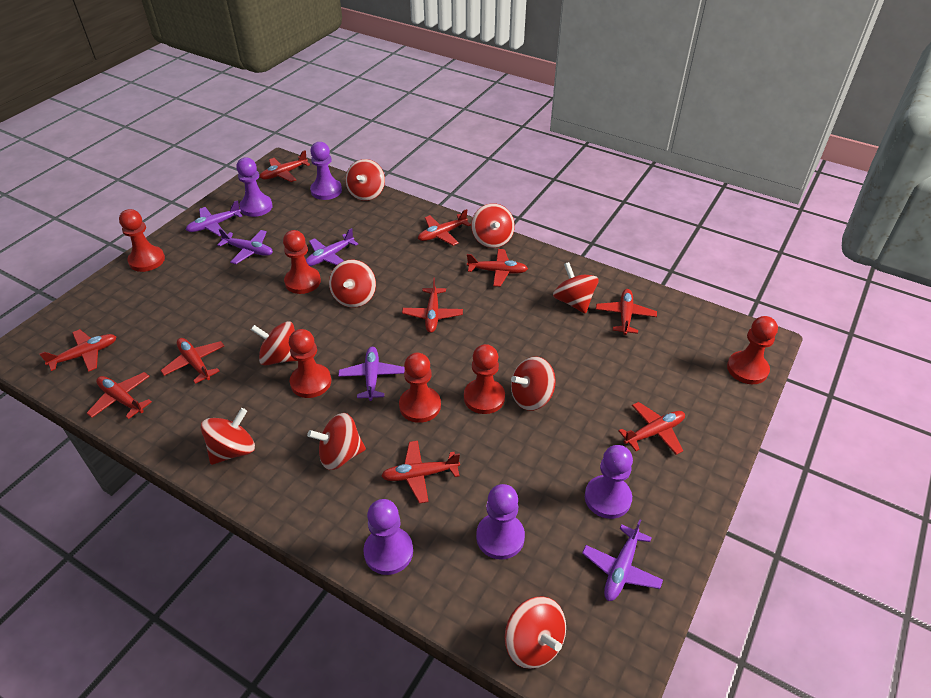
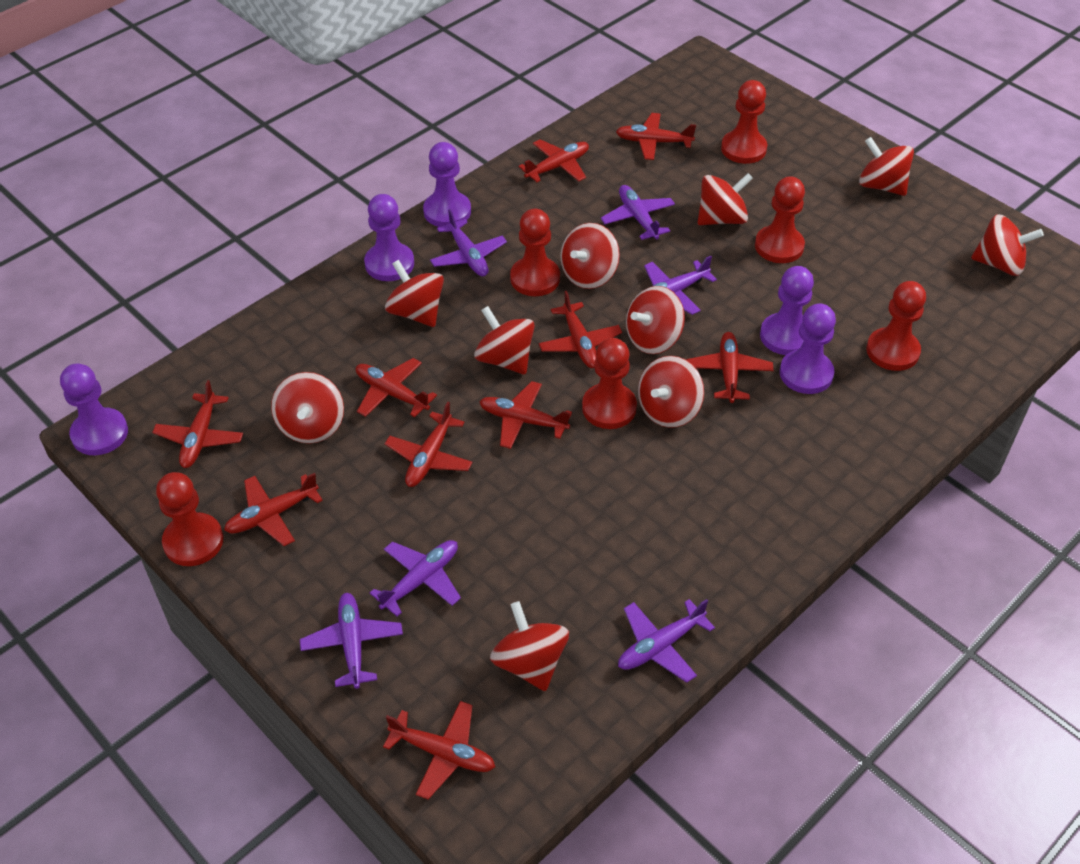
purple plane: 5 -> 6
red spinning top: 9 -> 10

